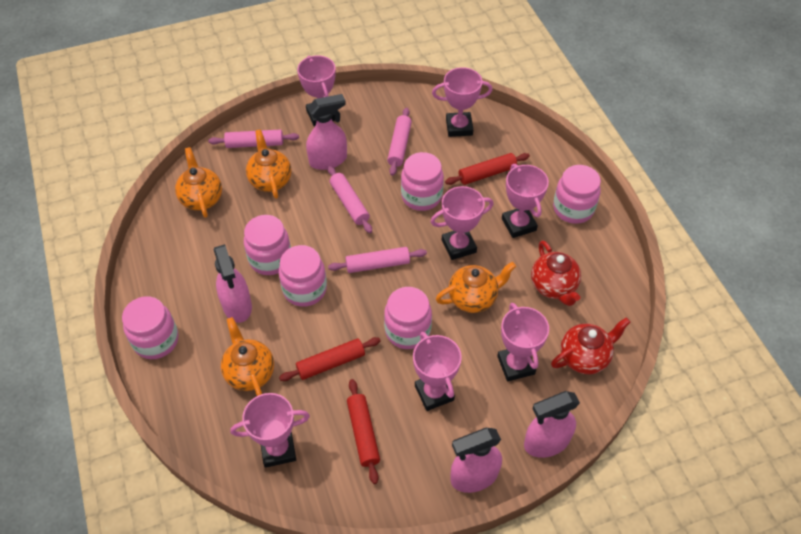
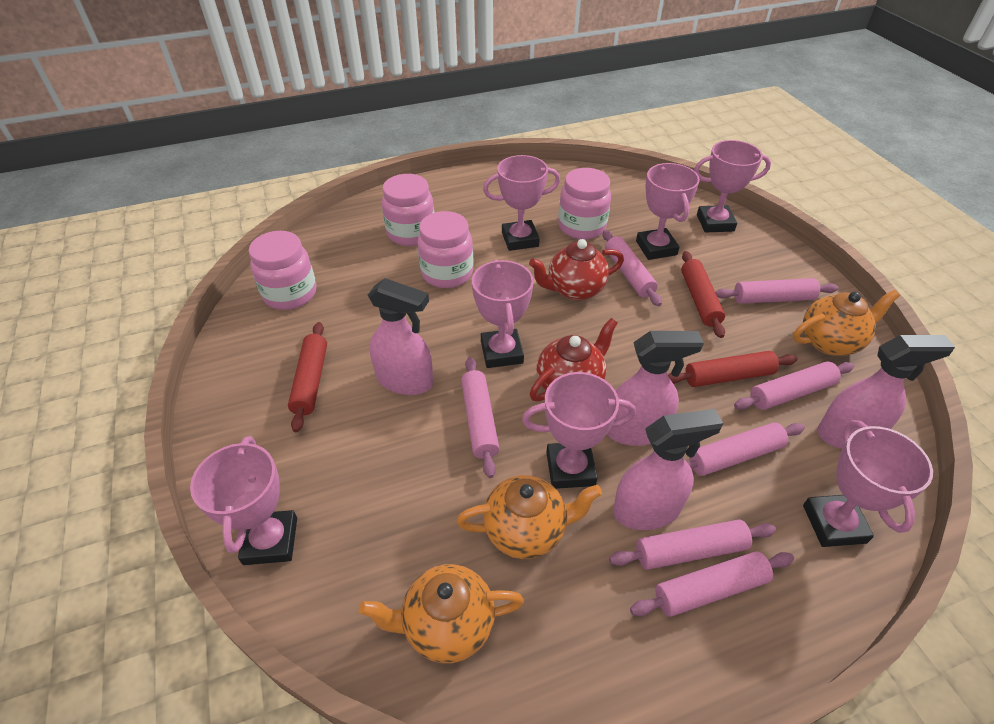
orange teapot: 4 -> 3
pink jar: 6 -> 4
pink rolling pin: 4 -> 7

